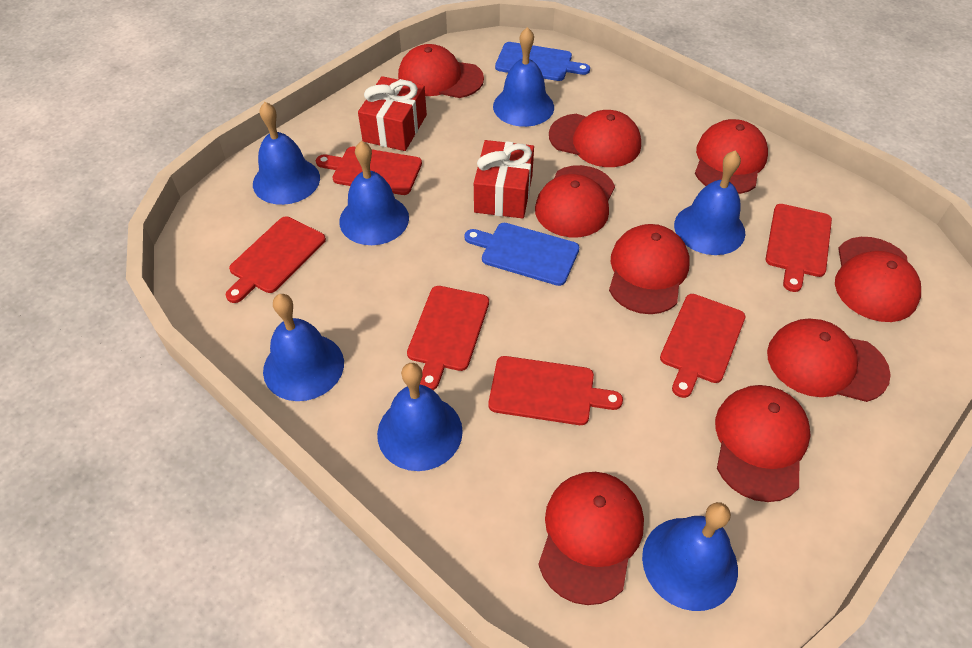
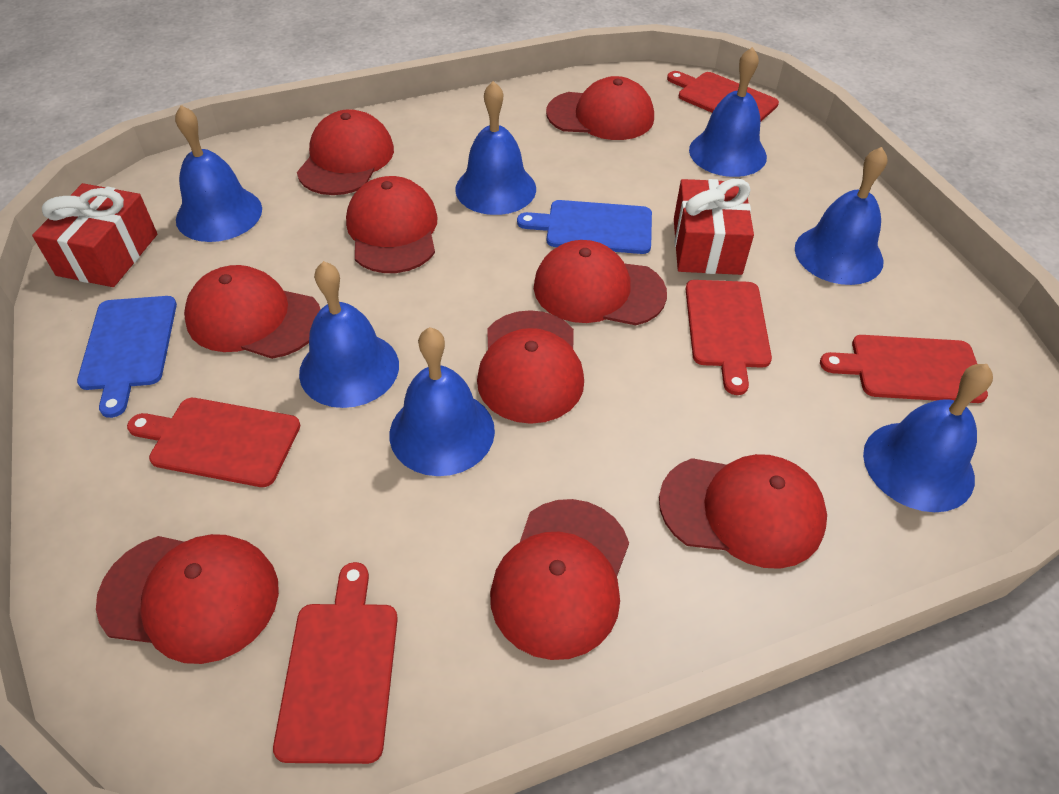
red cutting board: 6 -> 5

